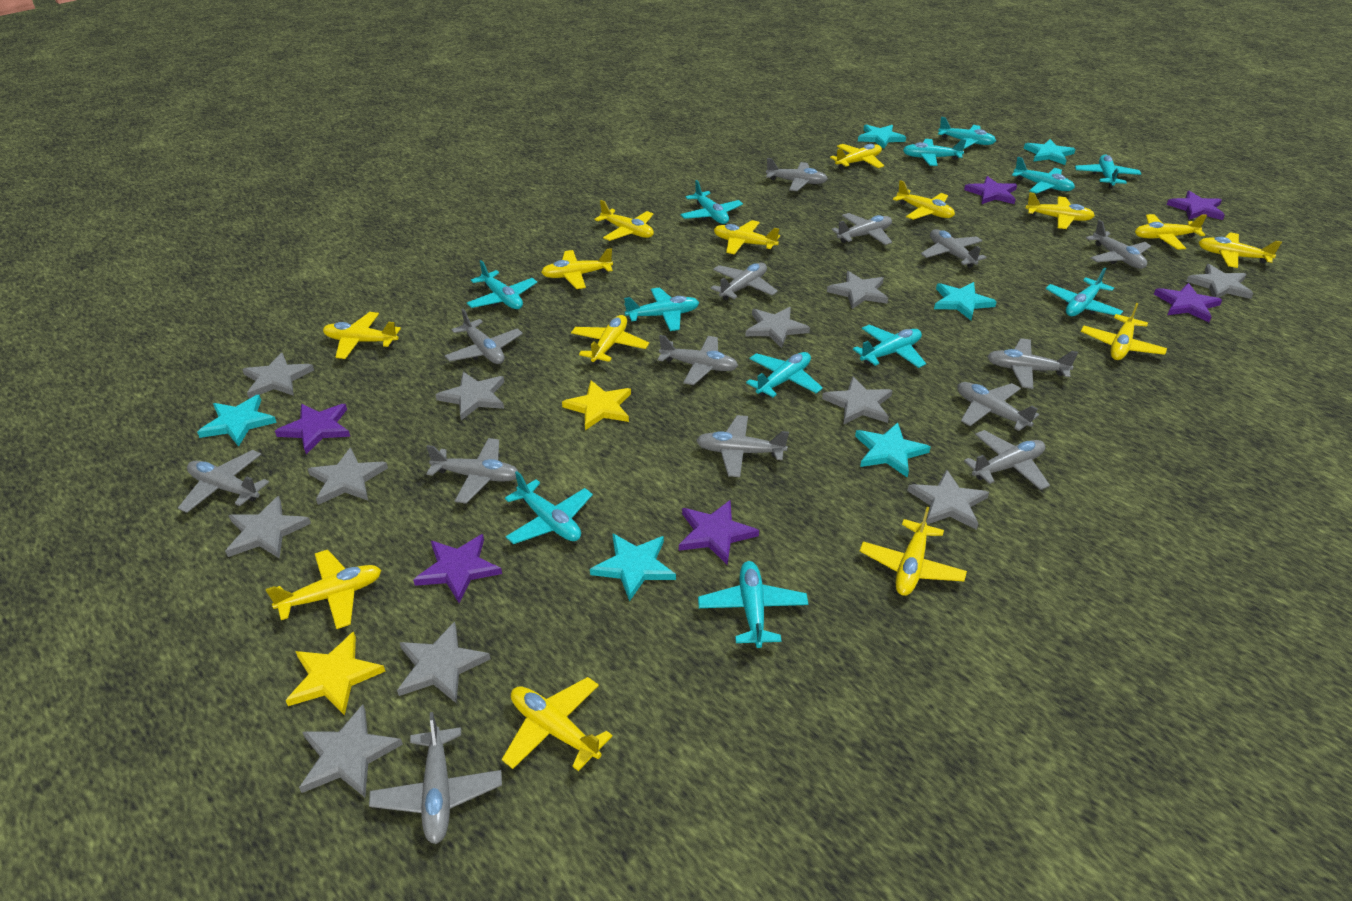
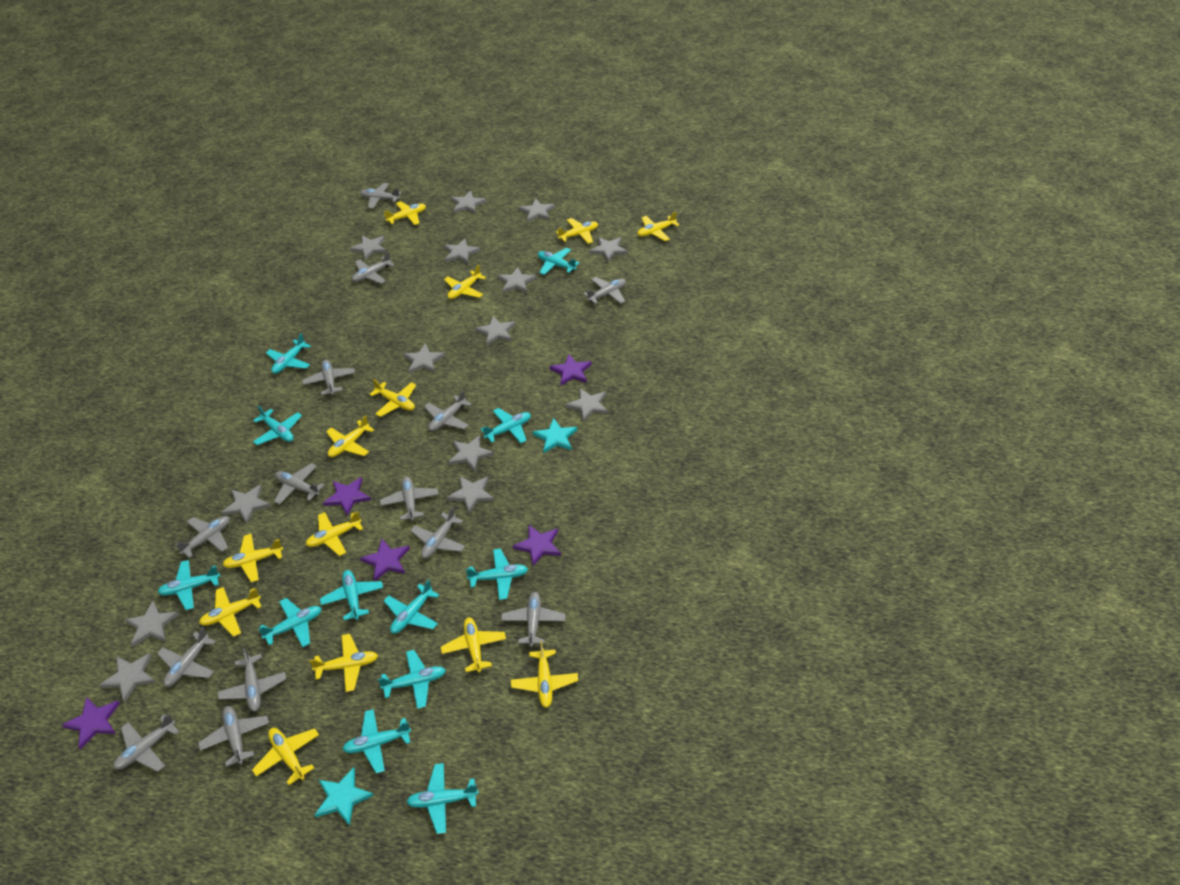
grey star: 11 -> 14
purple star: 6 -> 5
turquoise star: 6 -> 2
yellow plane: 14 -> 13
yellow star: 2 -> 0

